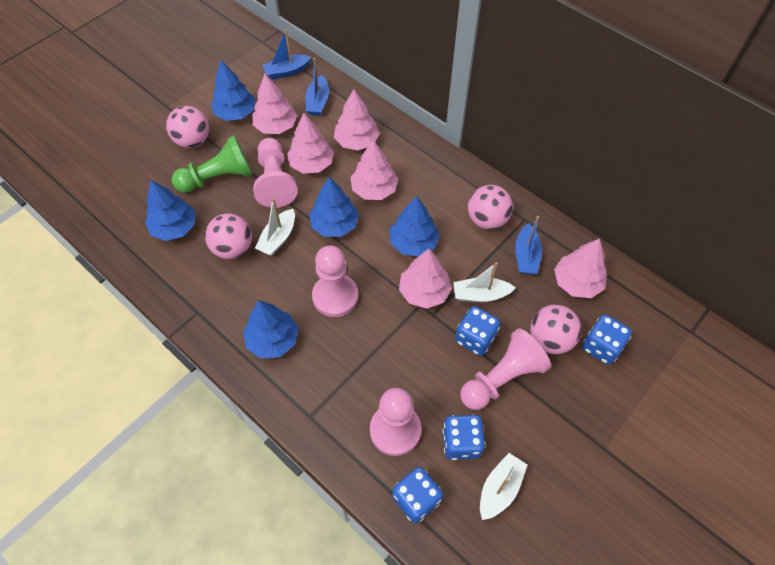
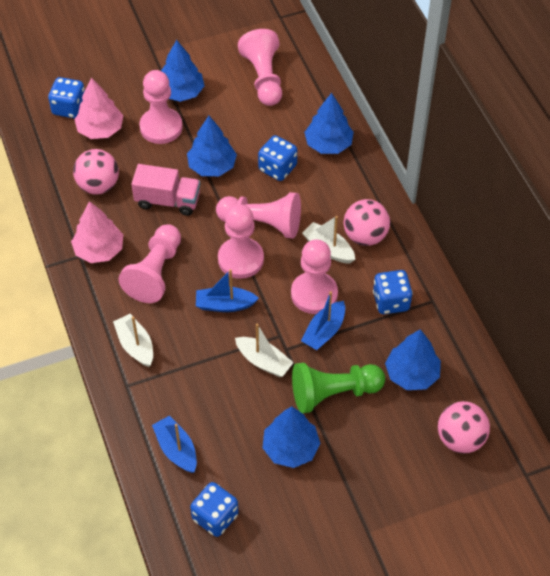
pink ball: 4 -> 3
pink pawn: 4 -> 6
pink tree: 6 -> 2
pink truck: 0 -> 1

